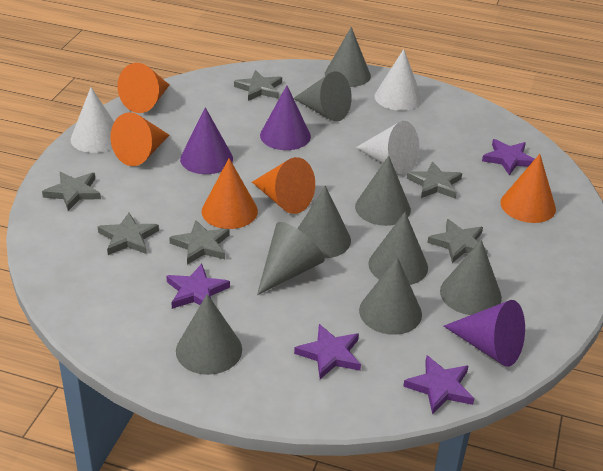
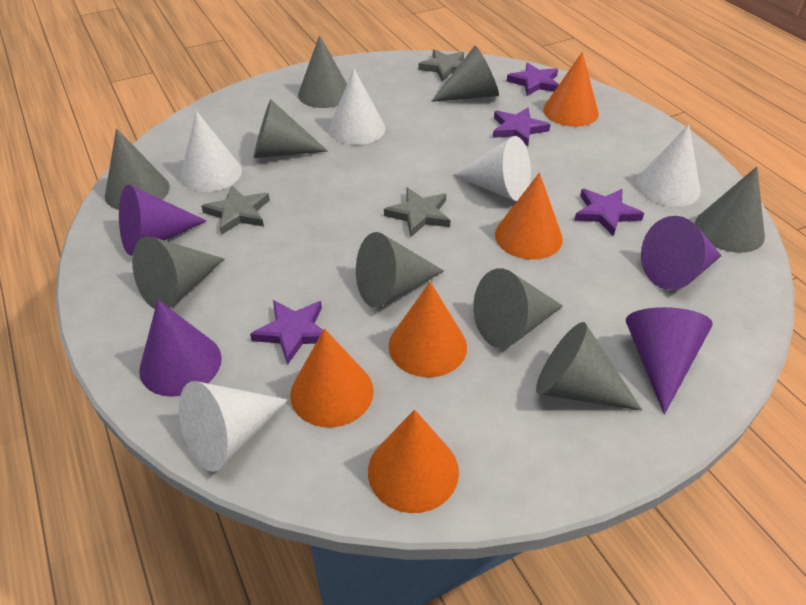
grey star: 6 -> 3
purple cone: 3 -> 4
white cone: 3 -> 5

